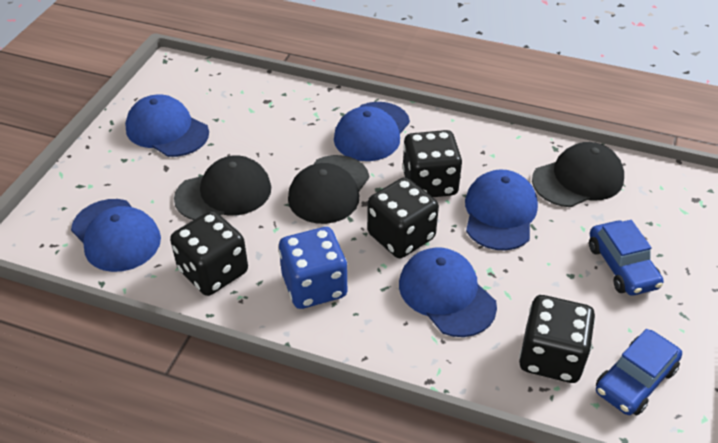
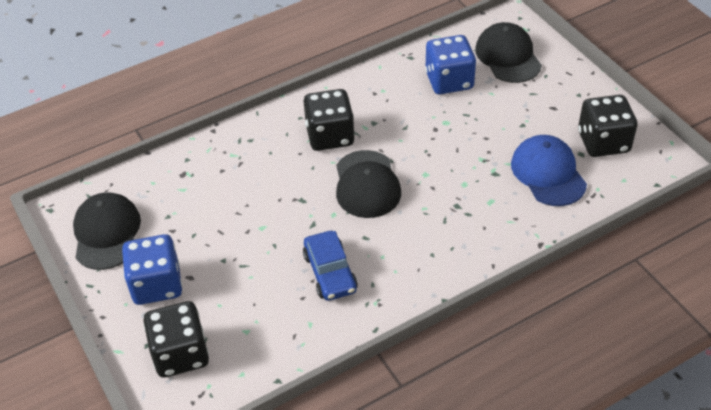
black dice: 4 -> 3
blue cap: 5 -> 1
blue car: 2 -> 1
blue dice: 1 -> 2

